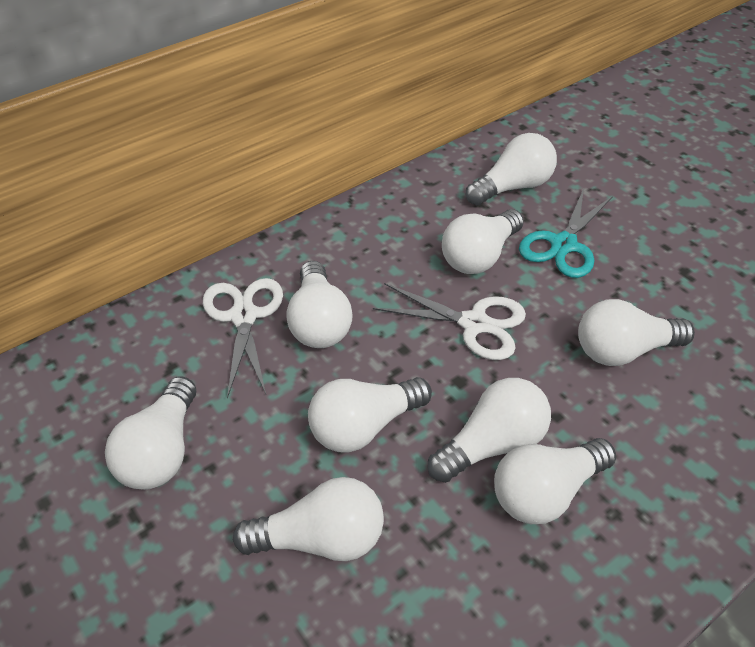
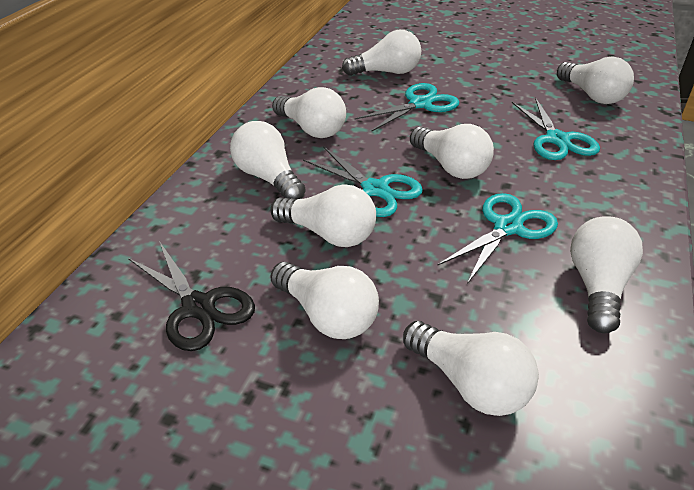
black scissors: 0 -> 1
turquoise scissors: 1 -> 4
white scissors: 2 -> 0

